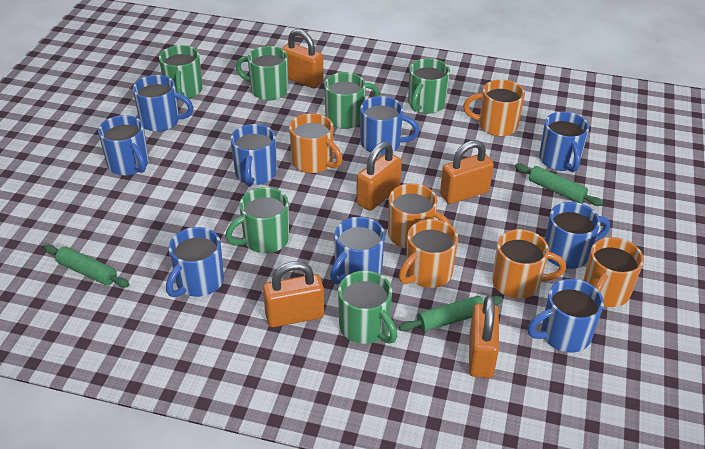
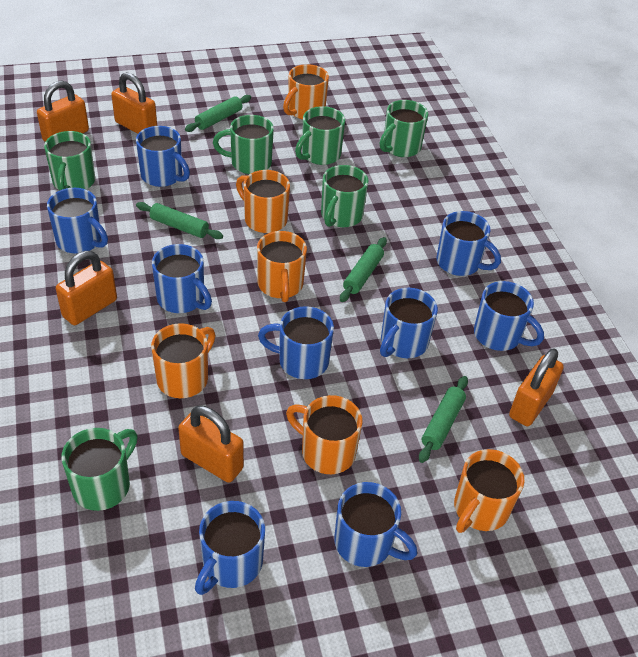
green rolling pin: 3 -> 4

